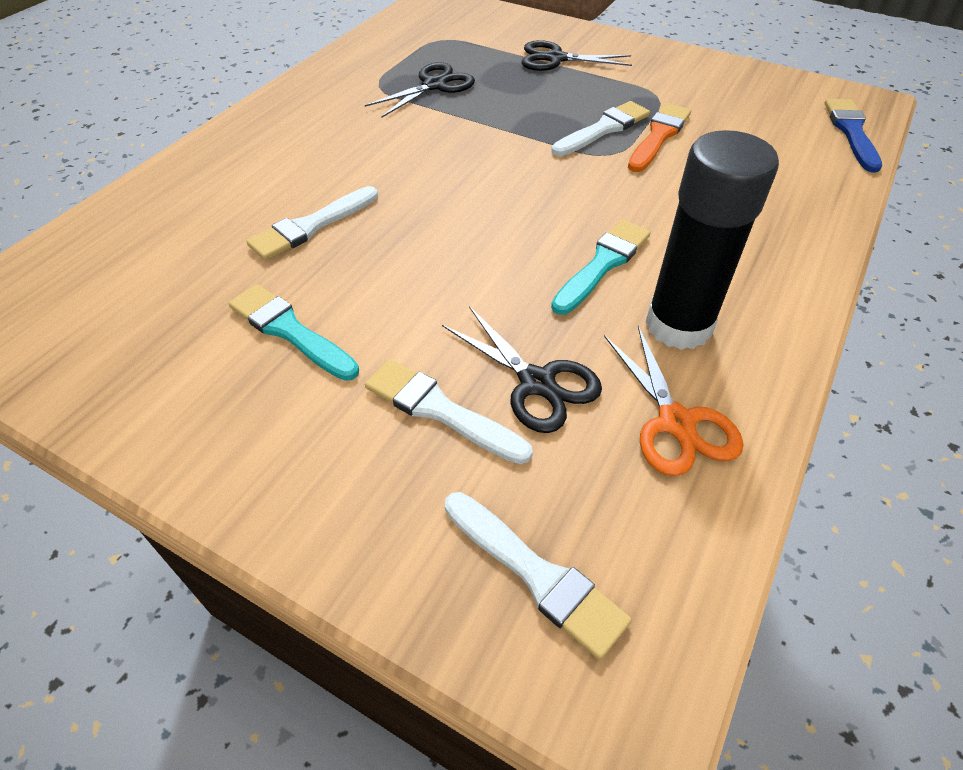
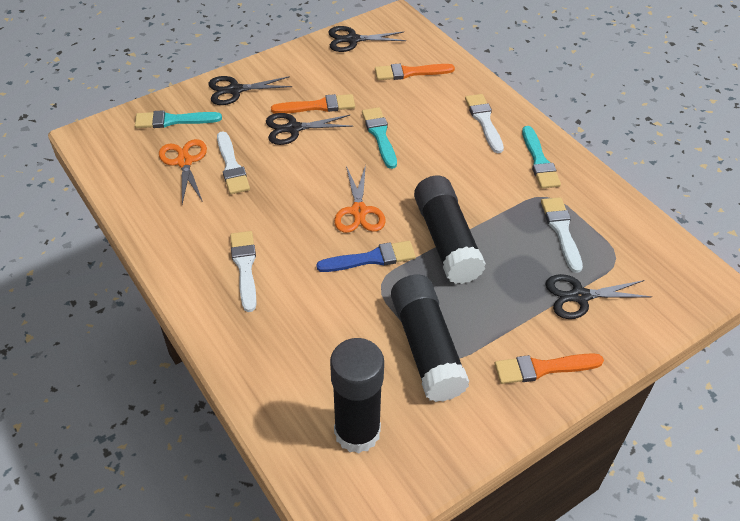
black glue stick: 1 -> 3
black scissors: 3 -> 4
orange brush: 1 -> 3
orange scissors: 1 -> 2
turquoise brush: 2 -> 3

